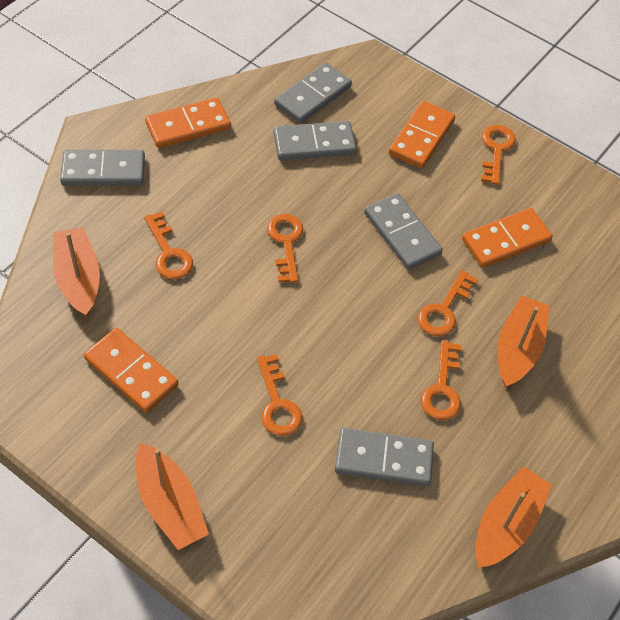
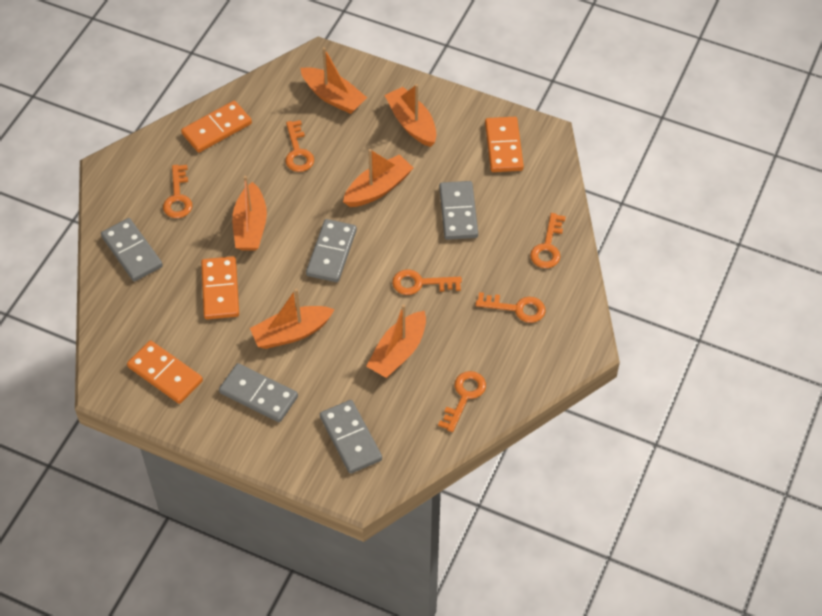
orange boat: 4 -> 6

